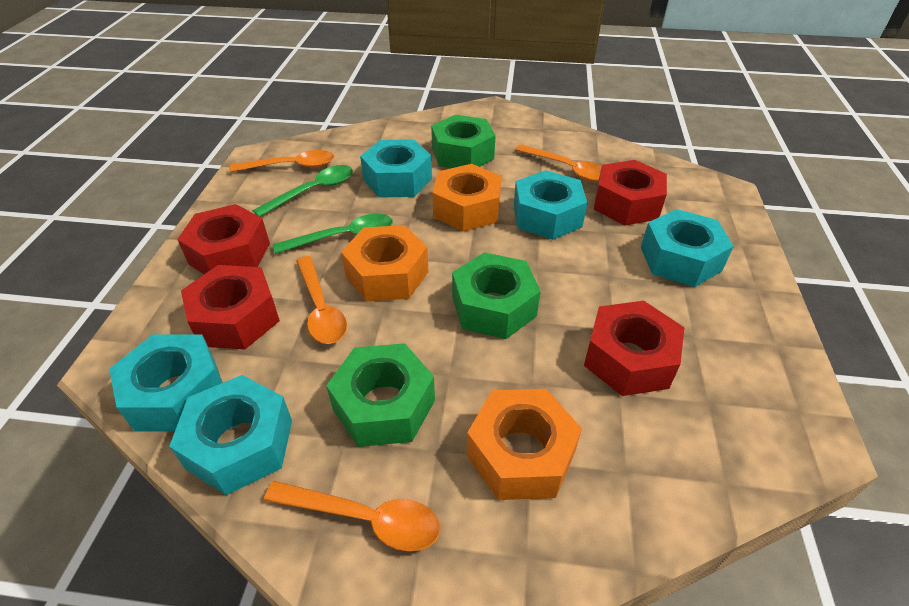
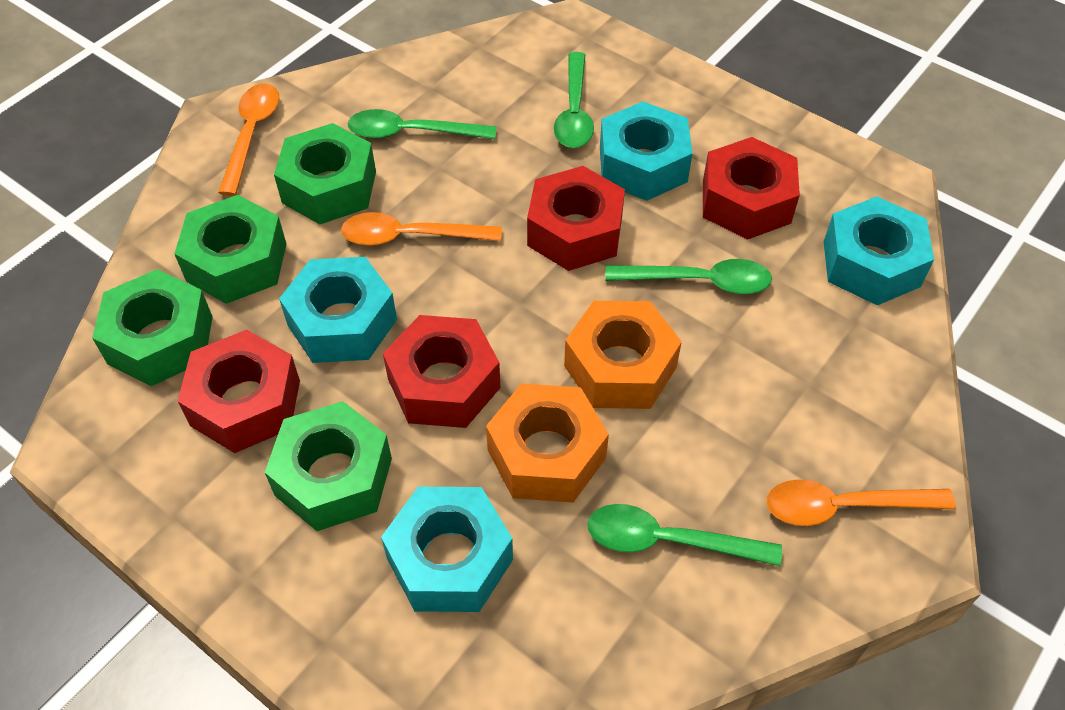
green nut: 3 -> 4
green spoon: 2 -> 4
orange nut: 3 -> 2
orange spoon: 4 -> 3
turquoise nut: 5 -> 4

